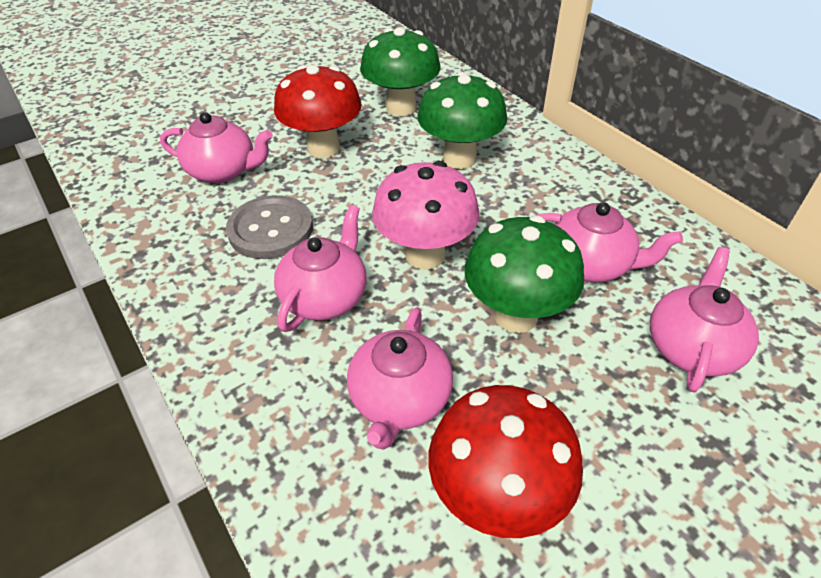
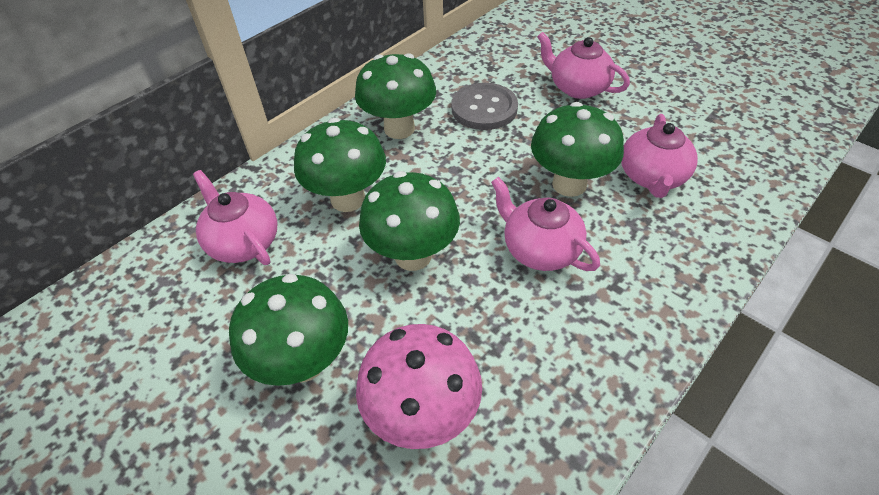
green mushroom: 3 -> 5
pink teapot: 5 -> 4
red mushroom: 2 -> 0

